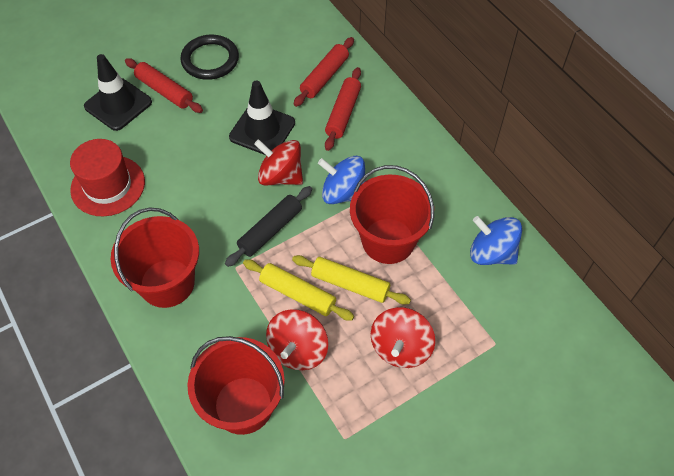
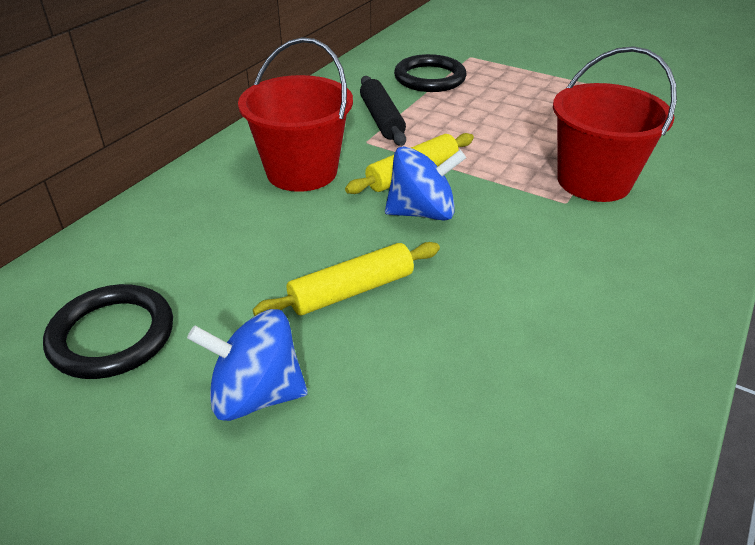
black ring: 1 -> 2
black traffic cone: 2 -> 0
red bucket: 3 -> 2
red hat: 1 -> 0
red rolling pin: 3 -> 0
red spinning top: 3 -> 0

